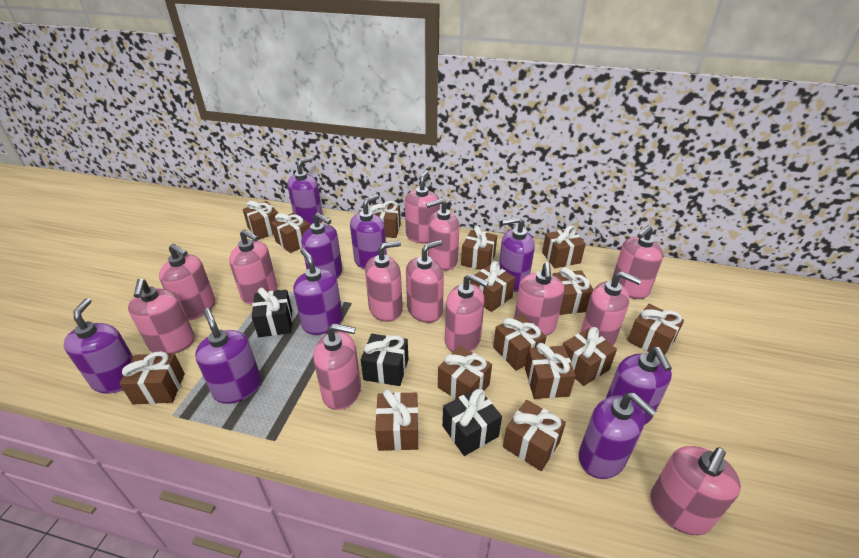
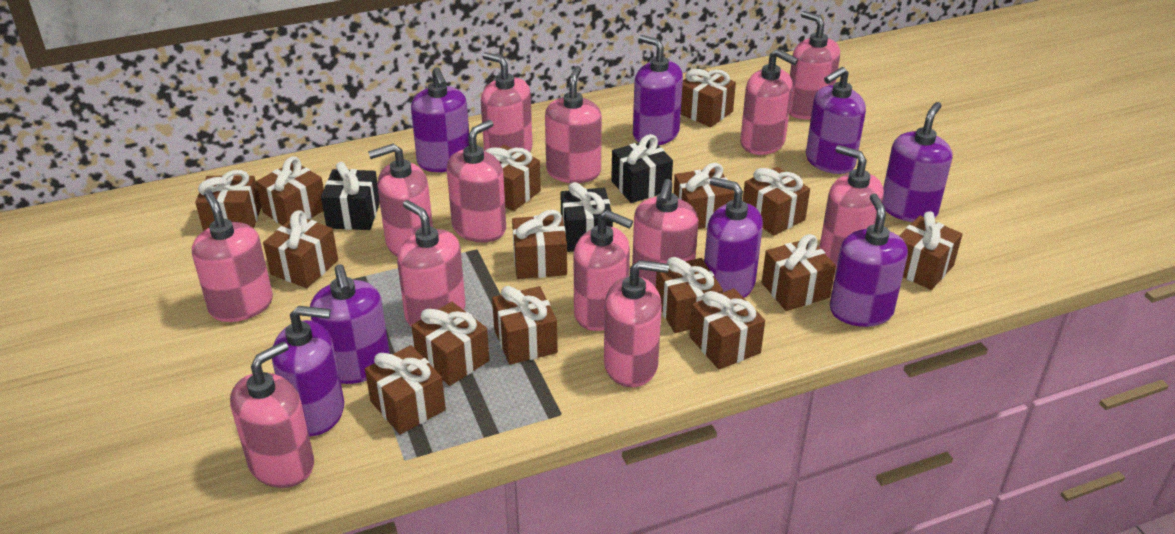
purple soap dispenser: 9 -> 8

